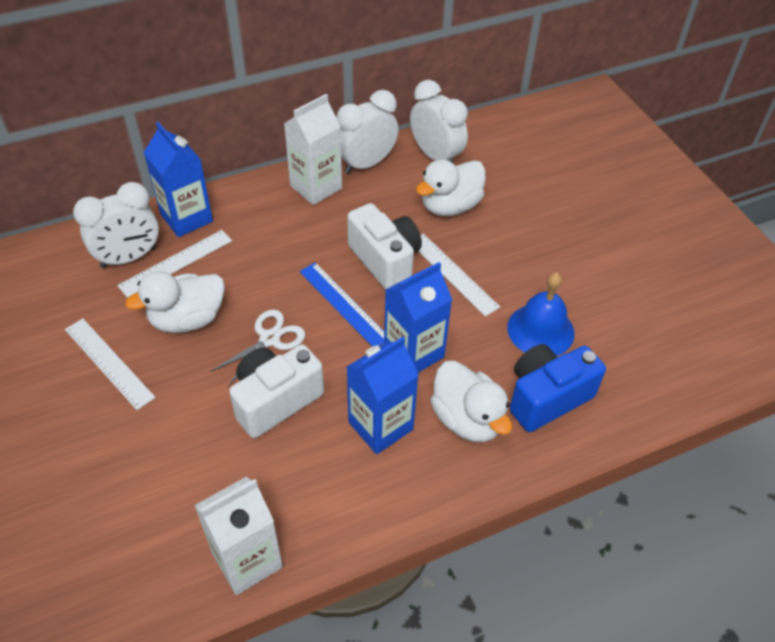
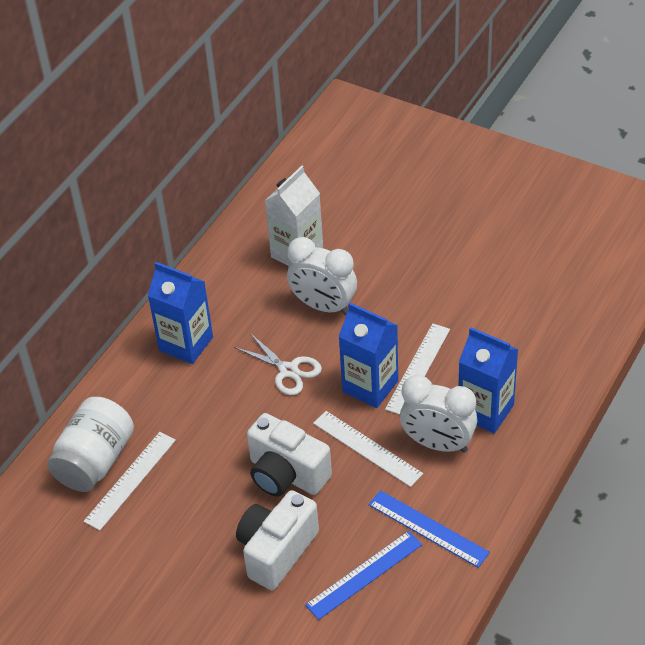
blue bell: 1 -> 0
blue camera: 1 -> 0
blue ruler: 1 -> 2
white carton: 2 -> 1
white clock: 3 -> 2
white duck: 3 -> 0
white jar: 0 -> 1

